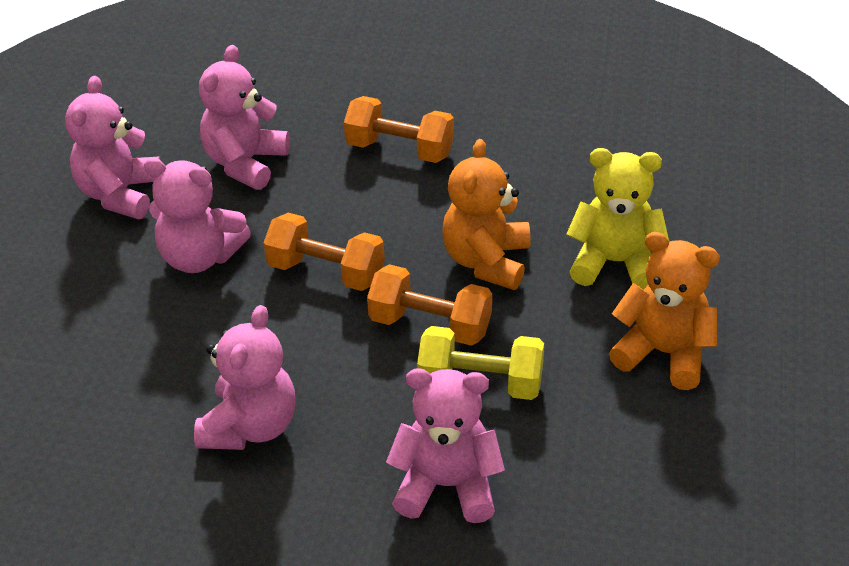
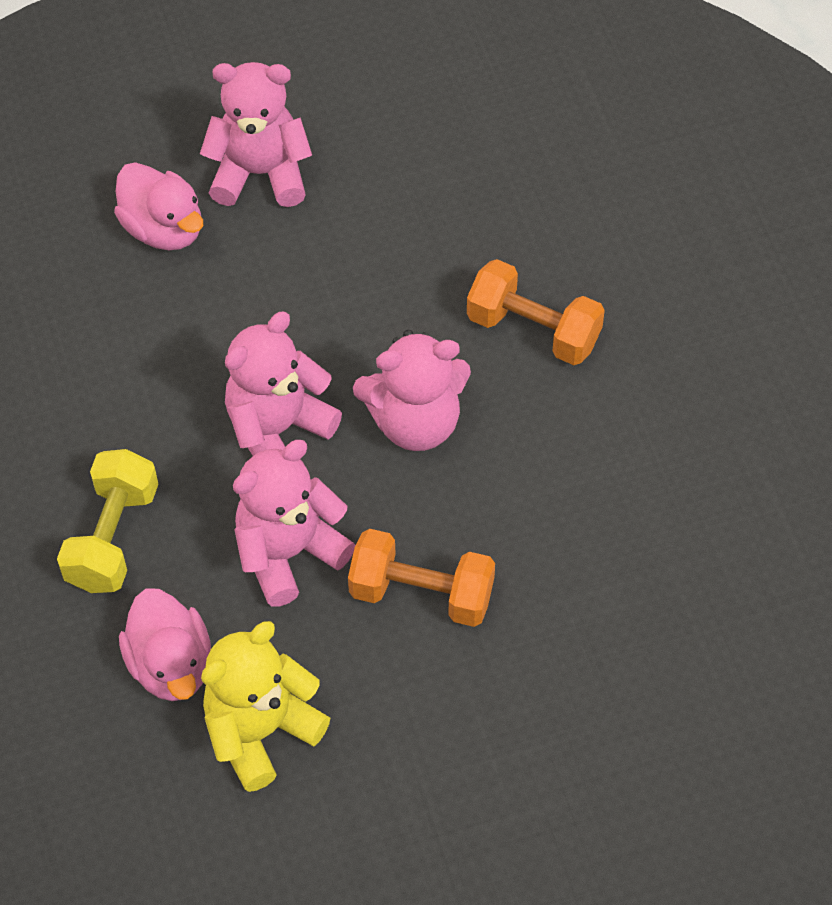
orange dumbbell: 3 -> 2
orange teddy bear: 2 -> 0
pink duck: 0 -> 2
pink teddy bear: 5 -> 4

